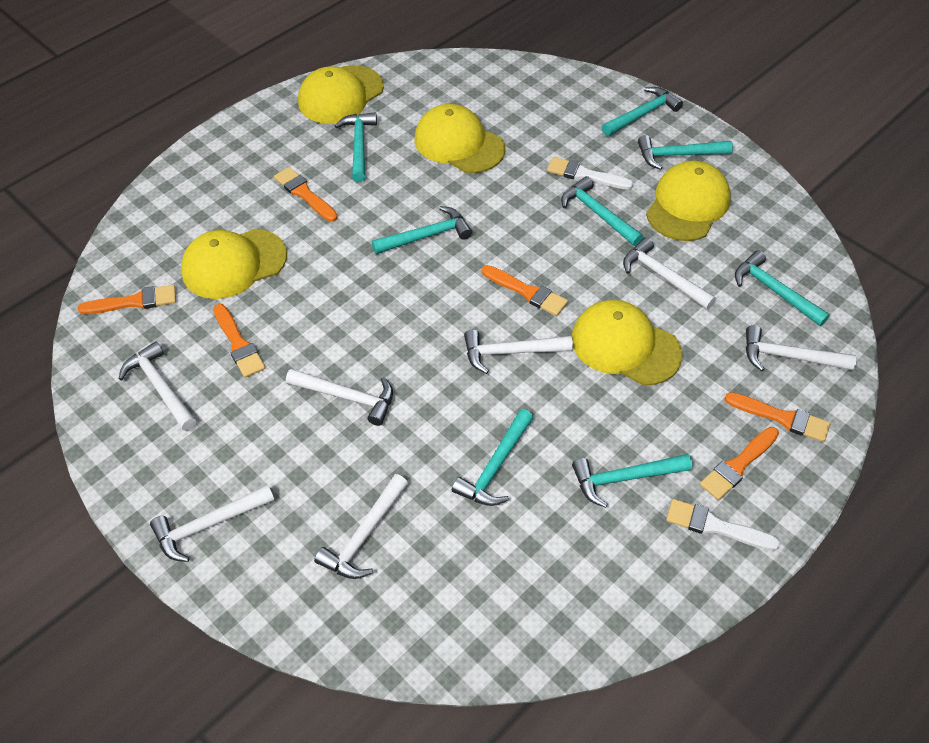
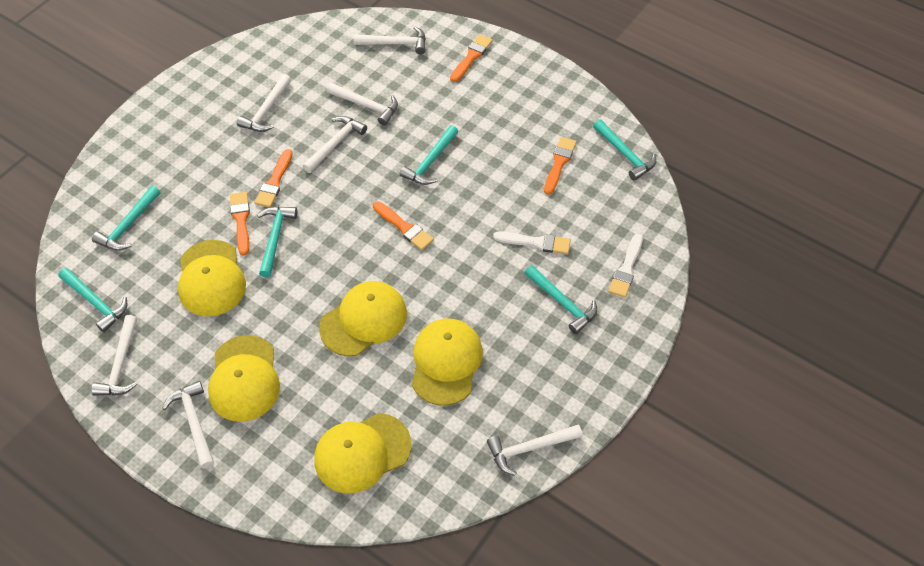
orange brush: 6 -> 5
turquoise hammer: 8 -> 6

